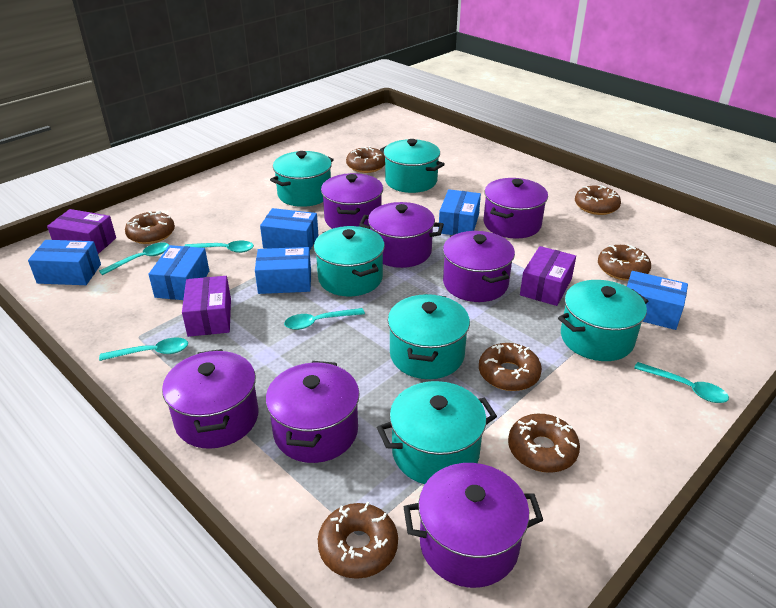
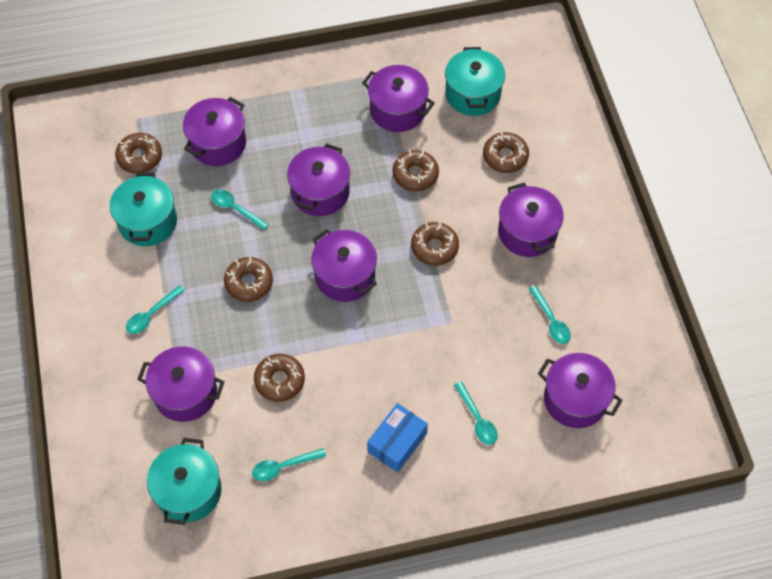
blue box: 6 -> 1
brown donut: 7 -> 6
purple box: 3 -> 0
turquoise pot: 6 -> 3

